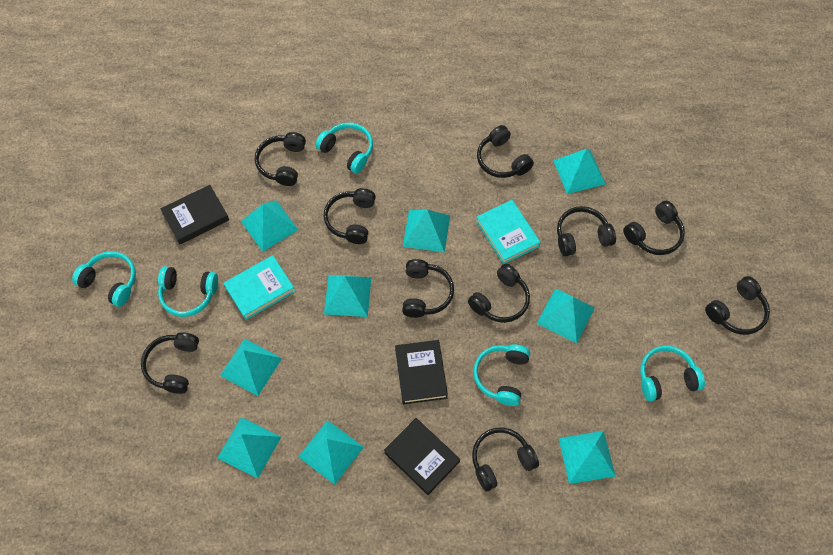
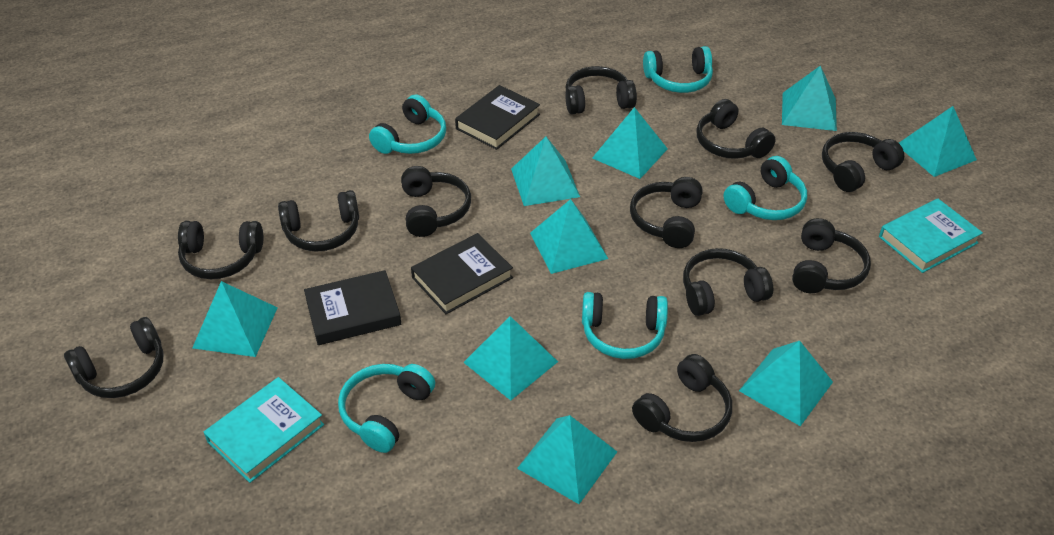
black headphones: 10 -> 11

